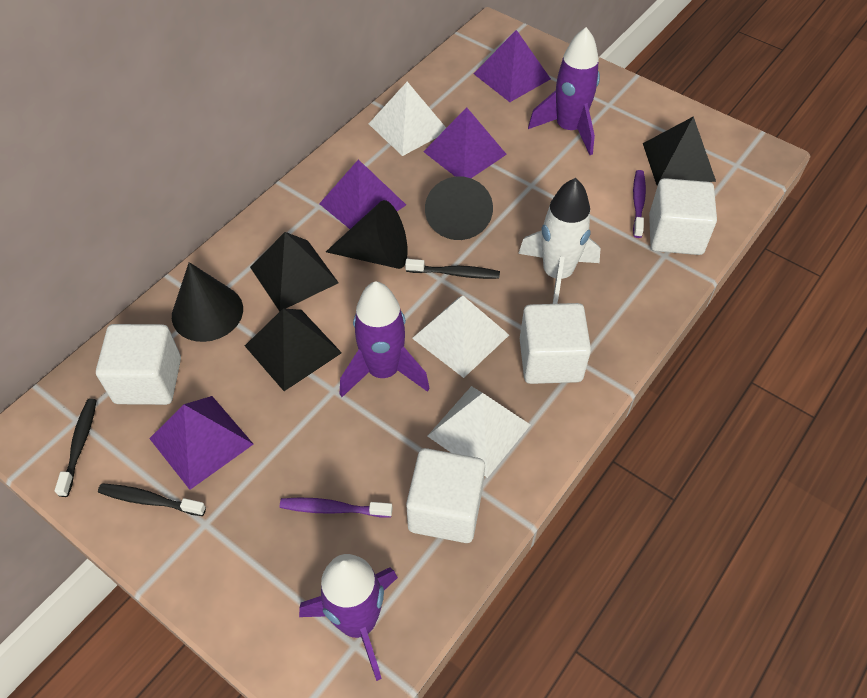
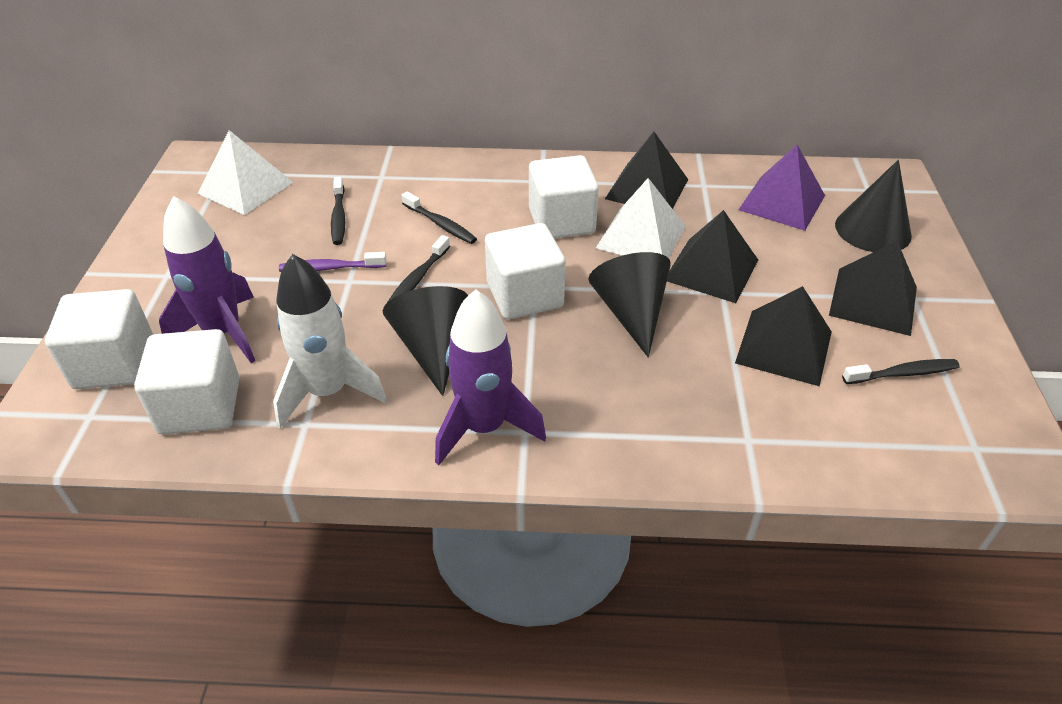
black pyramid: 3 -> 4
black toothbrush: 3 -> 4
purple pyramid: 4 -> 1
purple rocket: 3 -> 2
purple toothbrush: 2 -> 1
white pyramid: 3 -> 2

